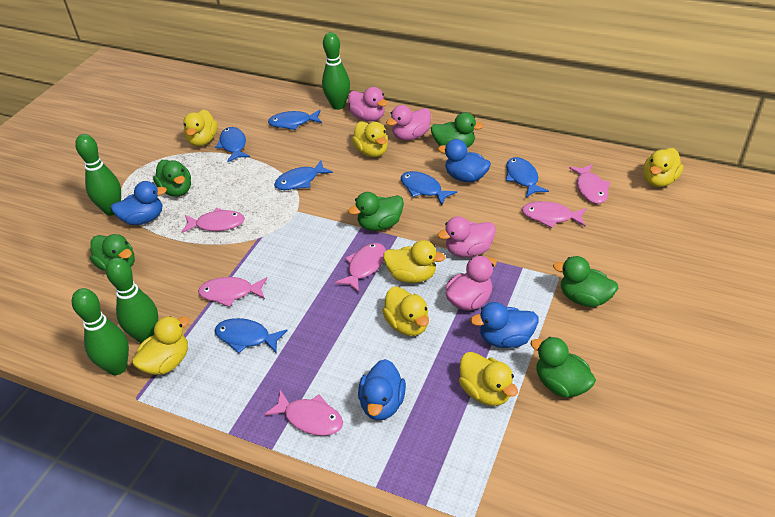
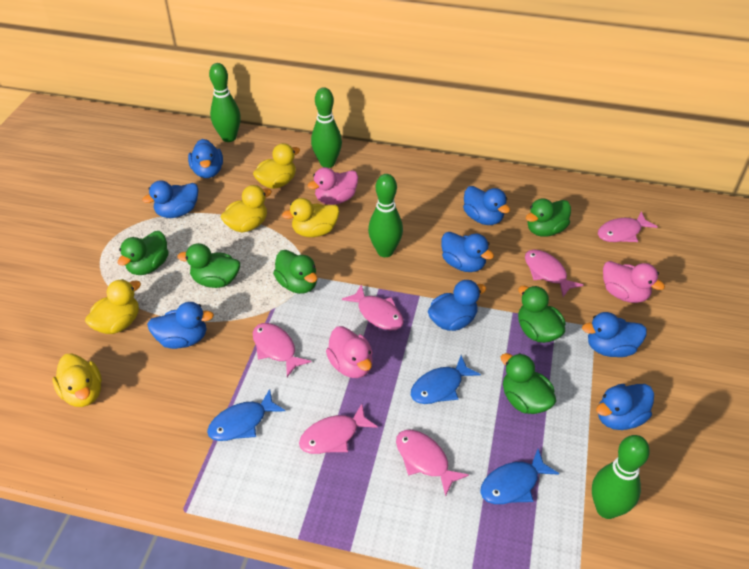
blue duck: 4 -> 8
blue fish: 6 -> 3
pink duck: 4 -> 3
yellow duck: 7 -> 5

